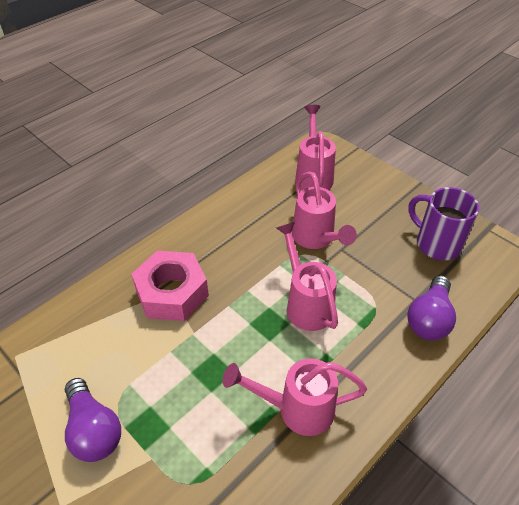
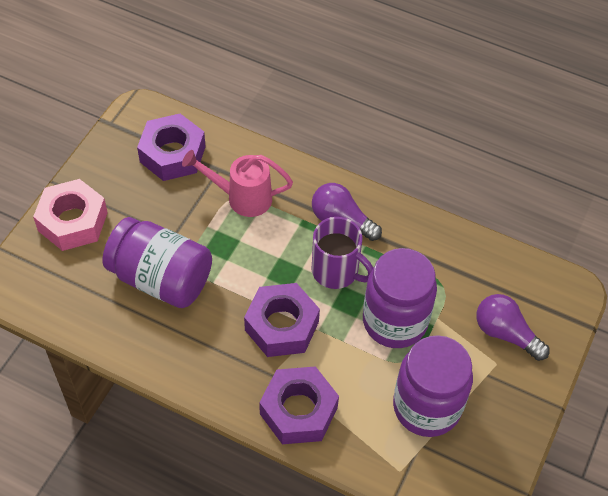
pink watering can: 4 -> 1
purple jar: 0 -> 3
purple nut: 0 -> 3

